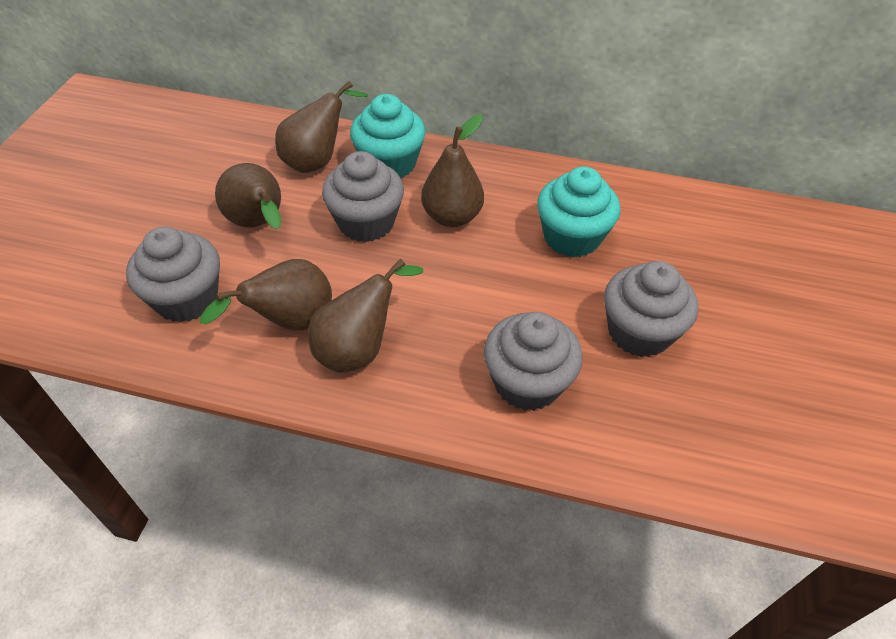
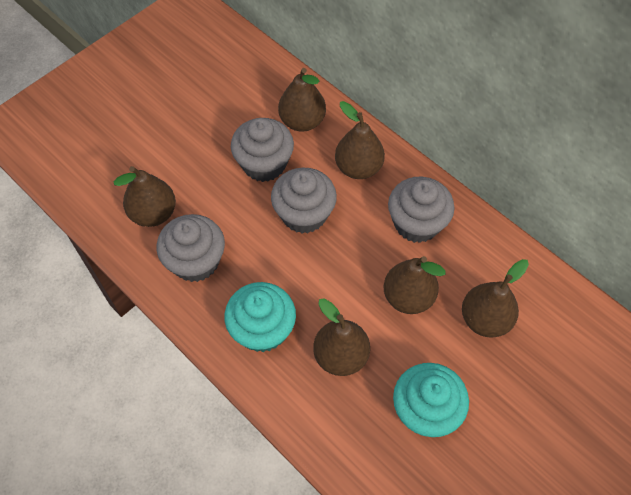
brown pear: 5 -> 6

